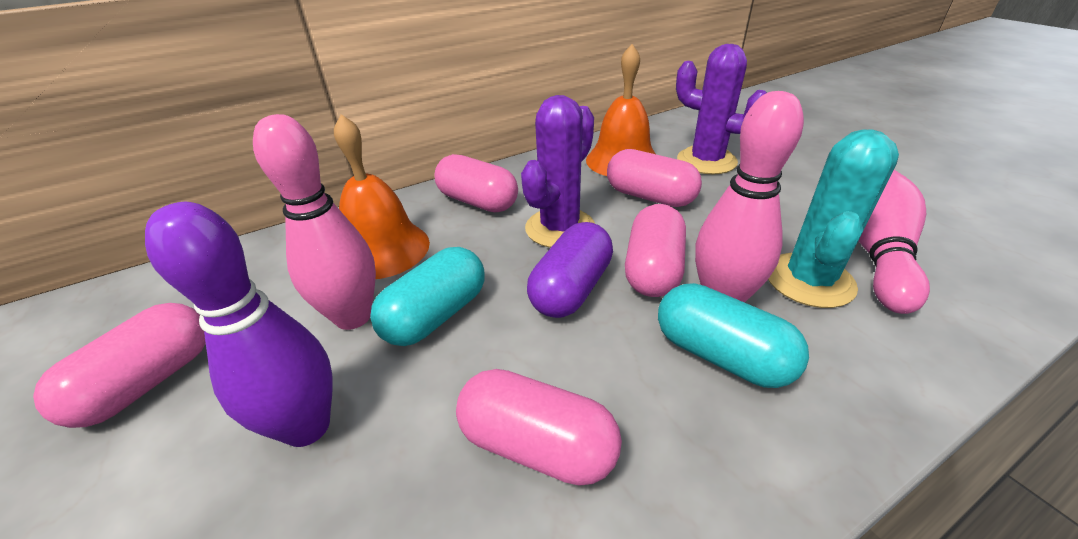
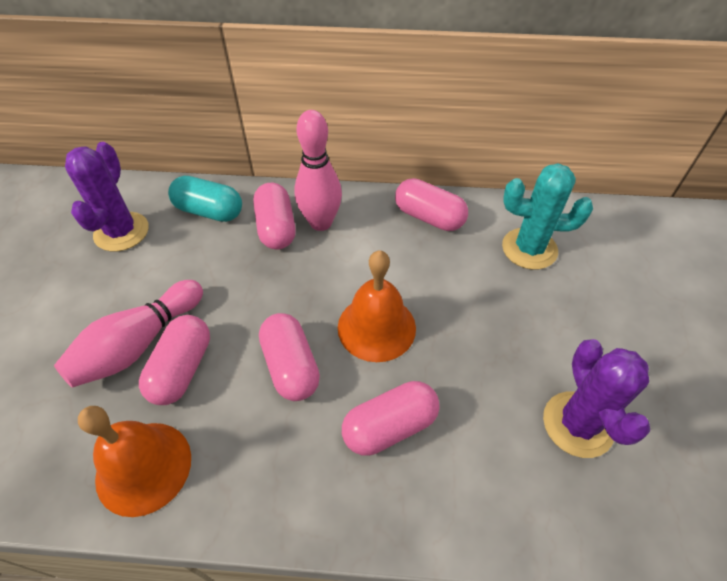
pink bowling pin: 3 -> 2
purple bowling pin: 1 -> 0
purple capsule: 1 -> 0
turquoise capsule: 2 -> 1

